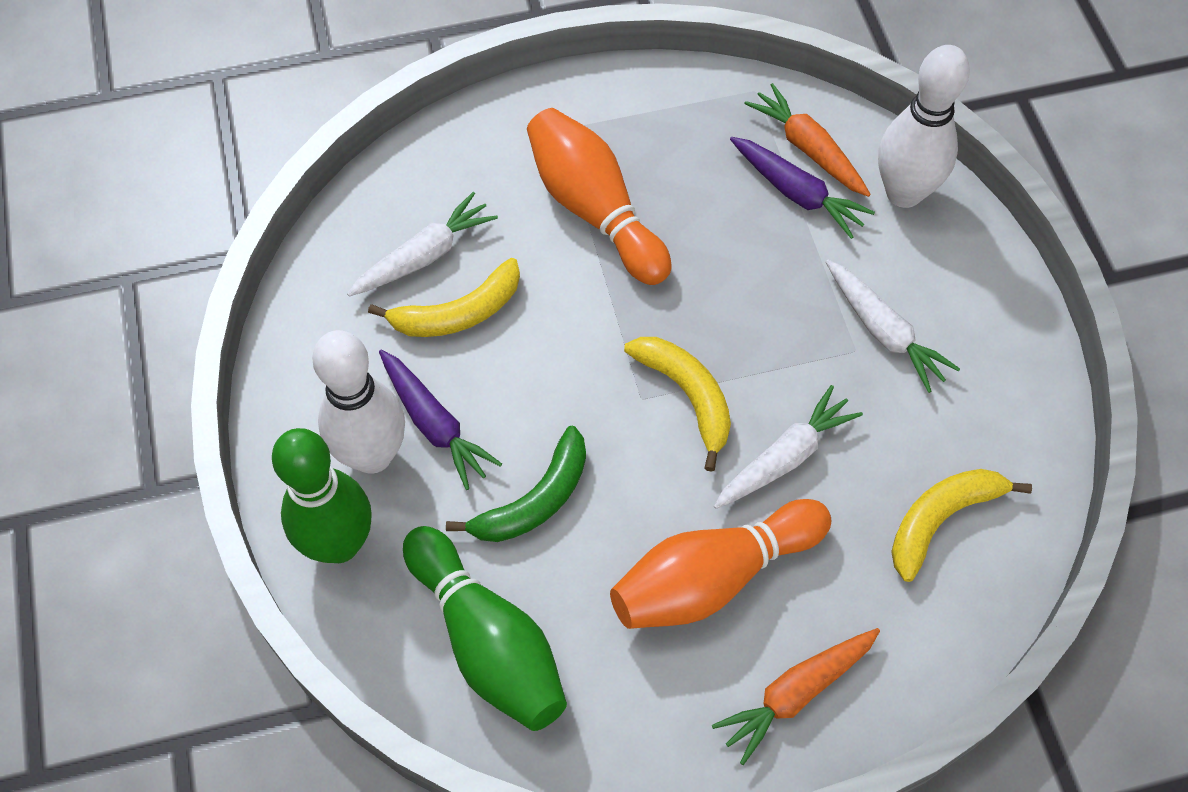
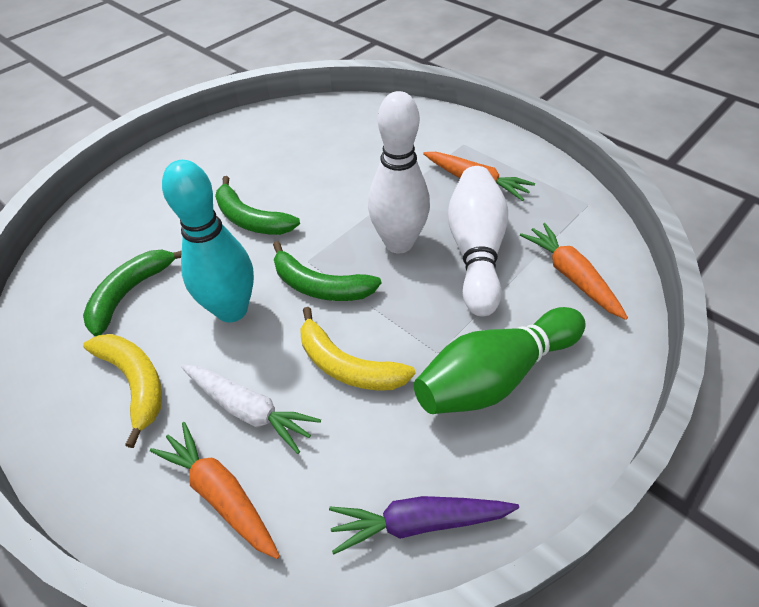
green banana: 1 -> 3
green bowling pin: 2 -> 1
orange bowling pin: 2 -> 0
orange carrot: 2 -> 3
purple carrot: 2 -> 1
turquoise bowling pin: 0 -> 1
white carrot: 3 -> 1
yellow banana: 3 -> 2

